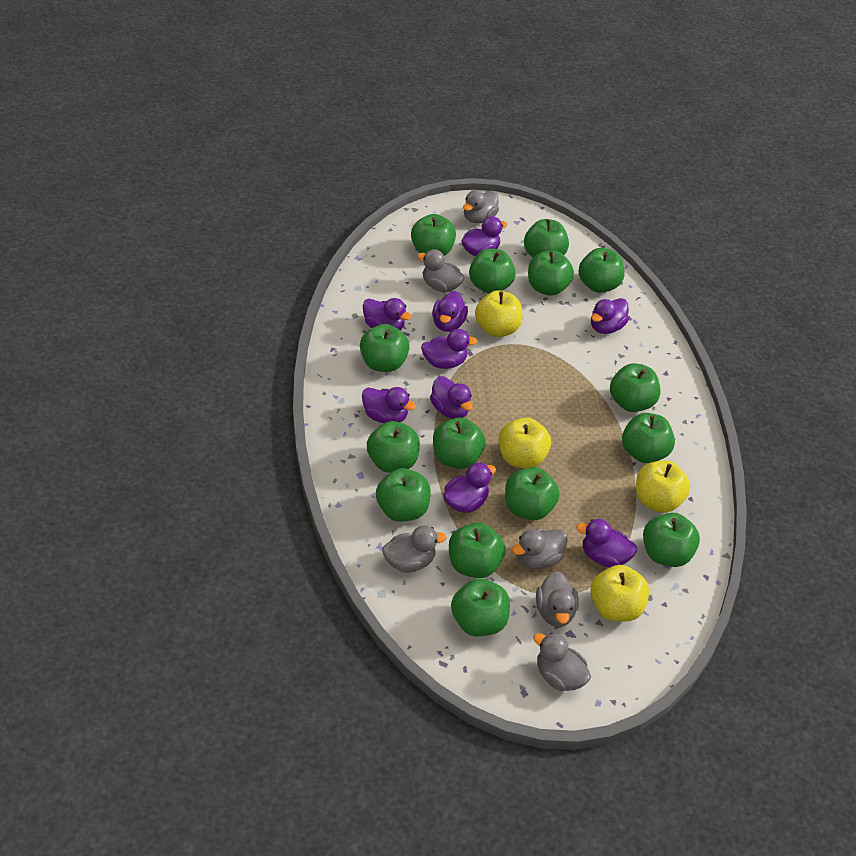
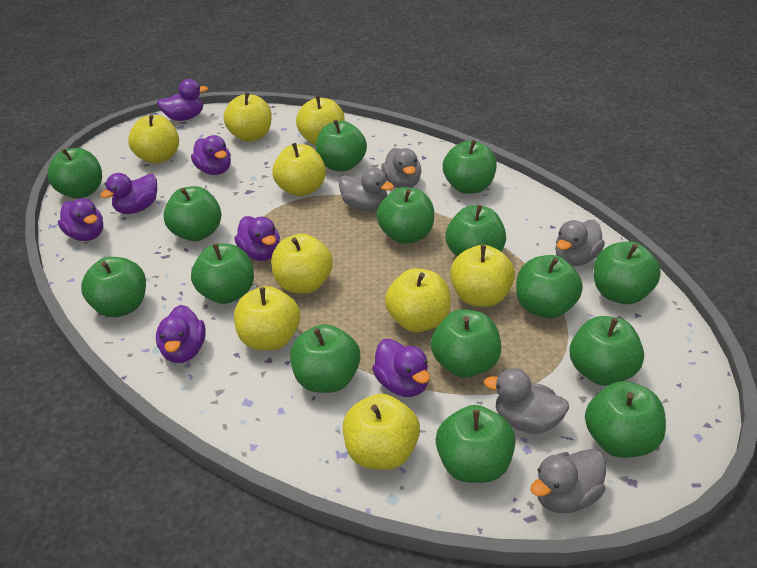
grey duck: 6 -> 5
purple duck: 9 -> 7
yellow apple: 4 -> 9

